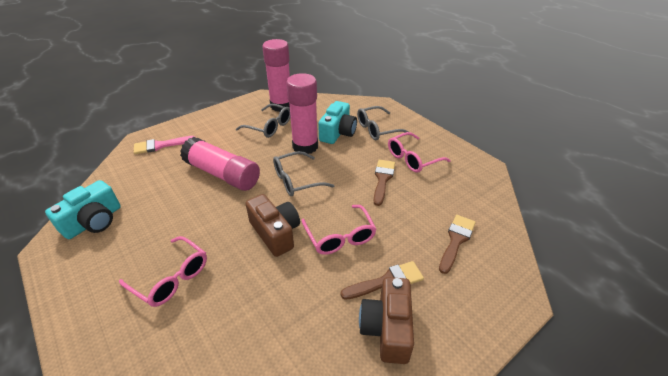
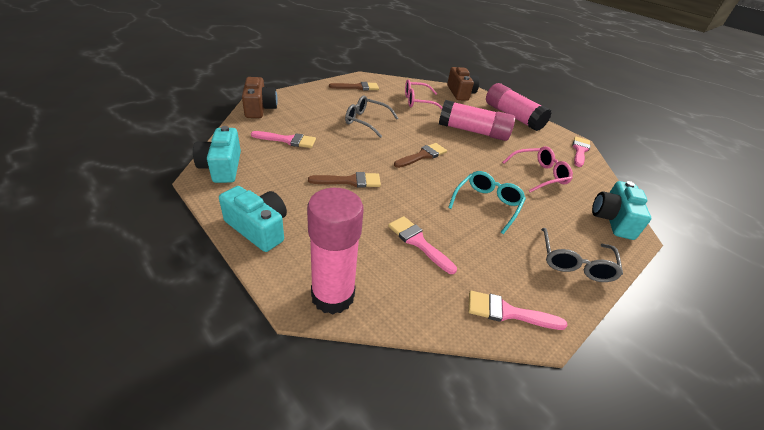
grey glasses: 3 -> 2
pink brush: 1 -> 4
pink glasses: 3 -> 2
turquoise camera: 2 -> 3
turquoise glasses: 0 -> 1

